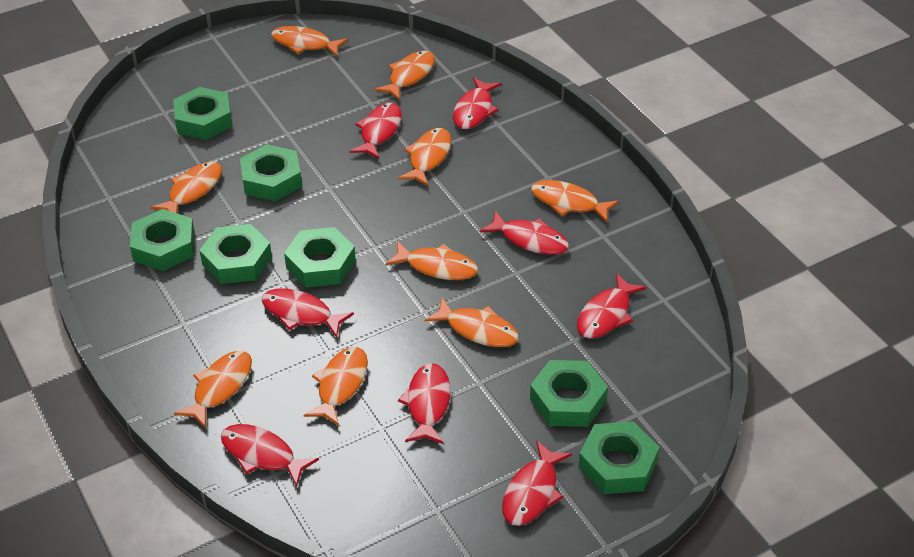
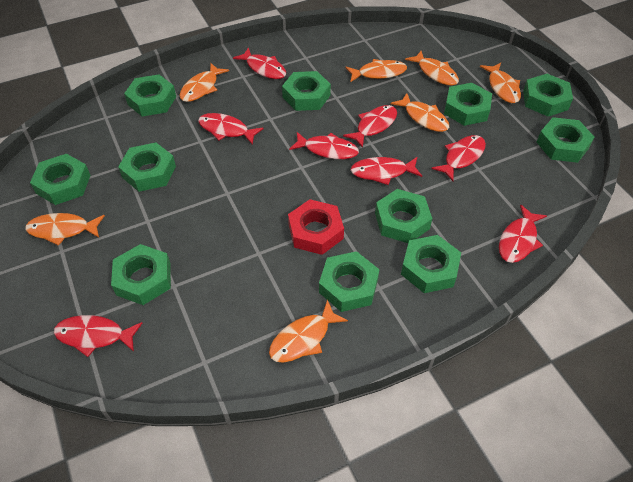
green nut: 7 -> 11
orange fish: 9 -> 7
red nut: 0 -> 1

